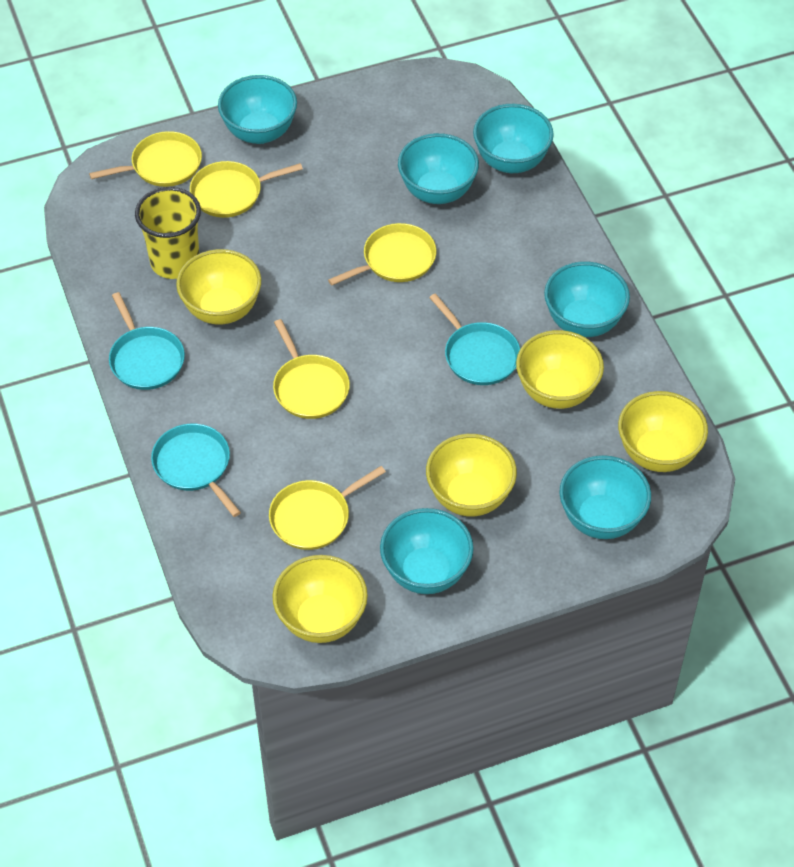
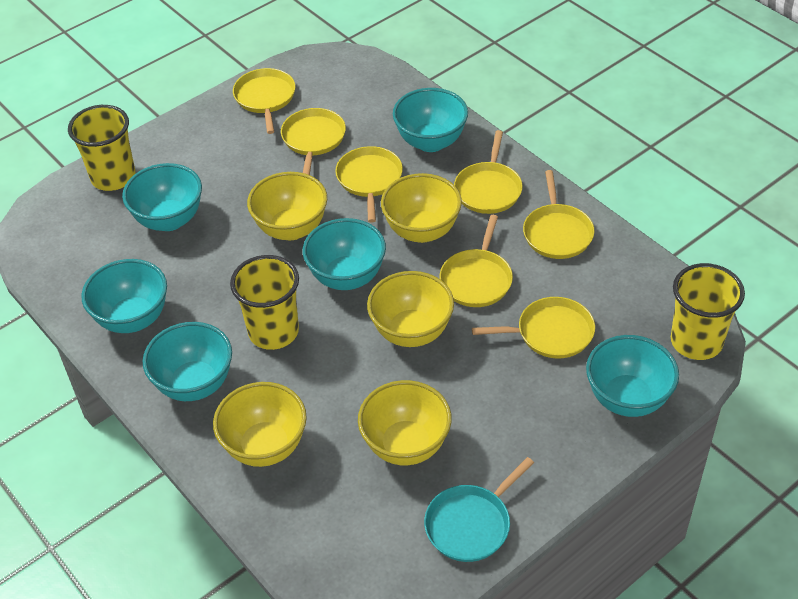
turquoise pan: 3 -> 1
yellow cup: 1 -> 3
yellow pan: 5 -> 7

